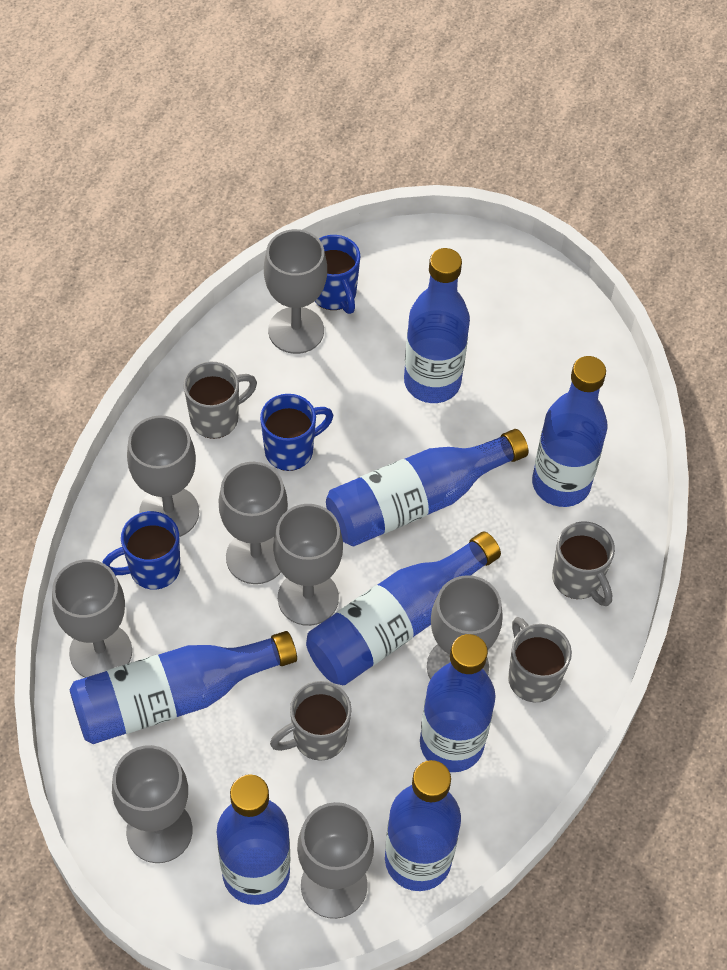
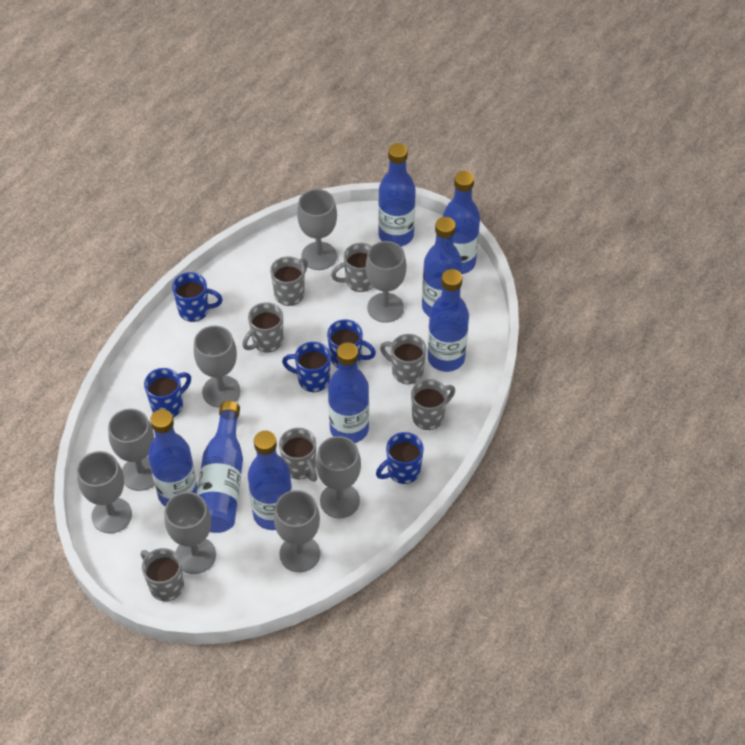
blue mug: 3 -> 5
grey mug: 4 -> 7

